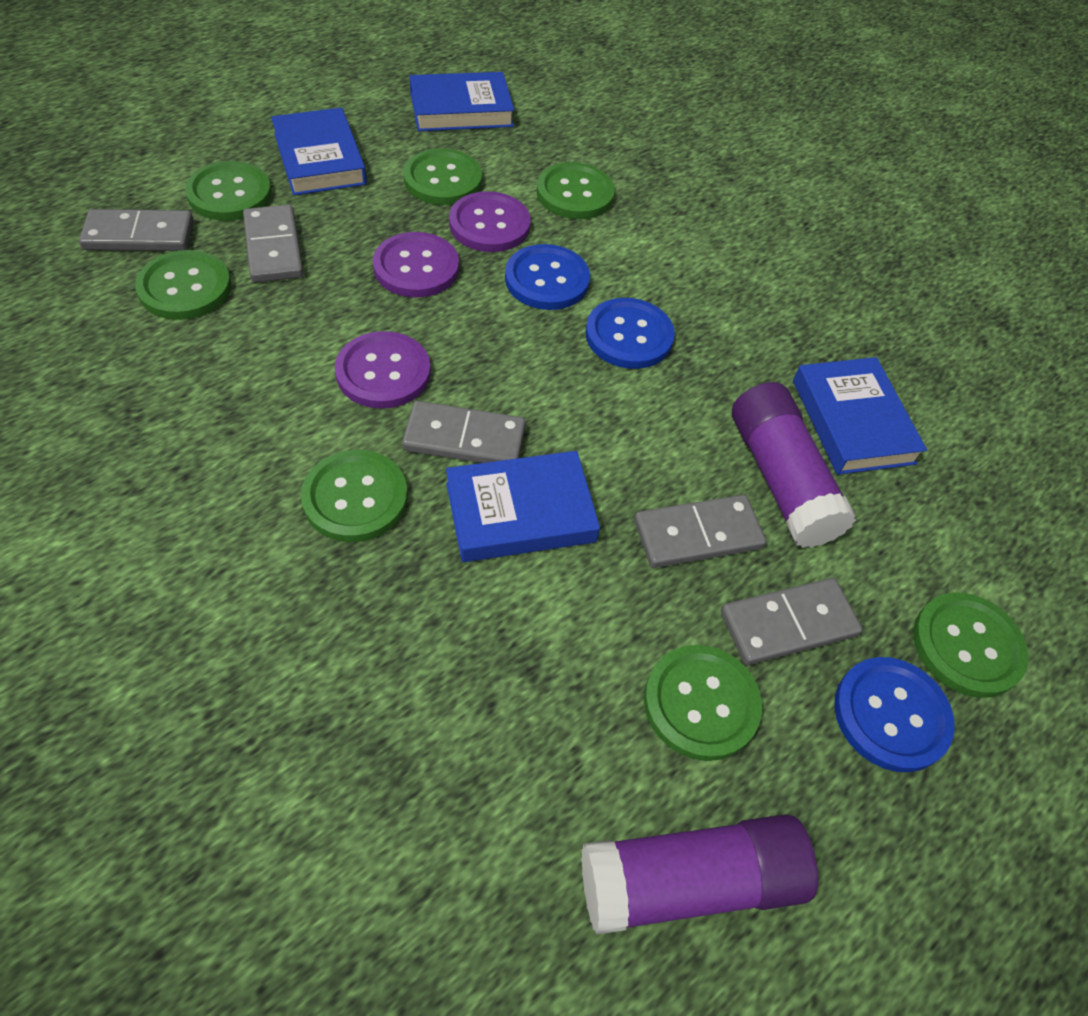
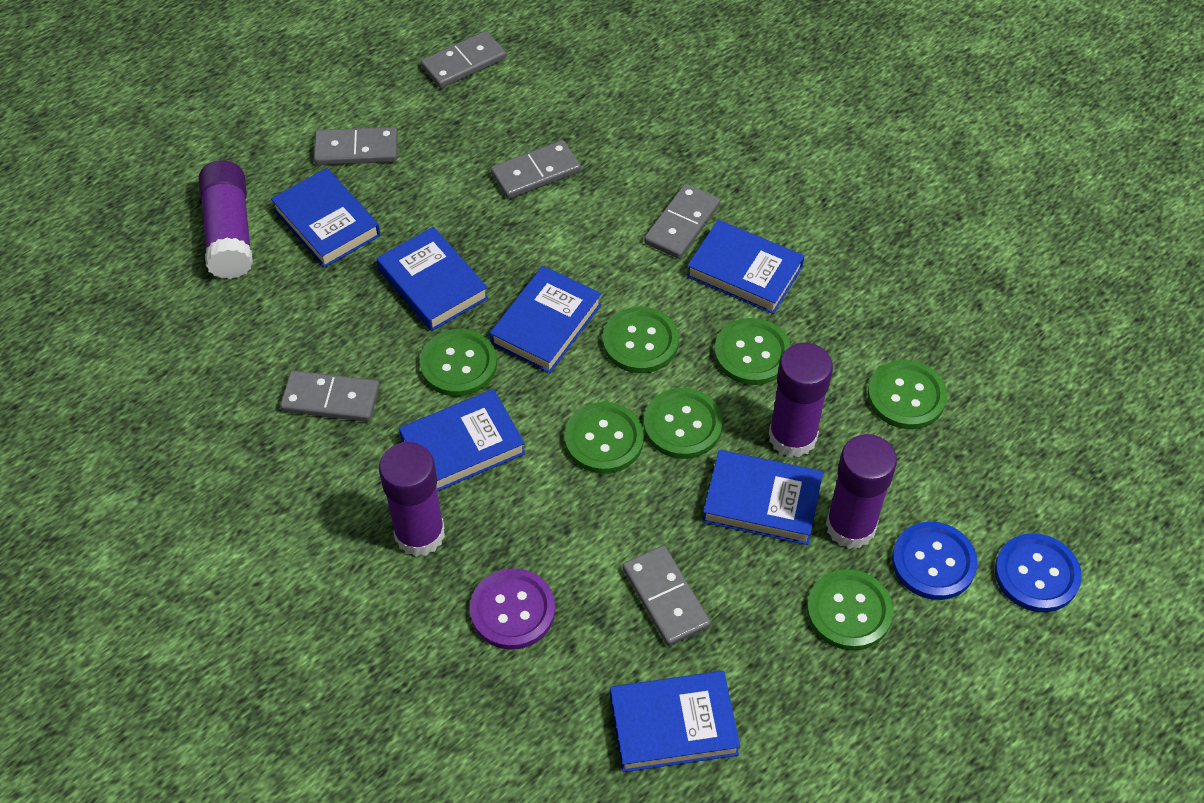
blue book: 4 -> 7
blue button: 3 -> 2
grey domino: 5 -> 6
purple button: 3 -> 1
purple glue stick: 2 -> 4

